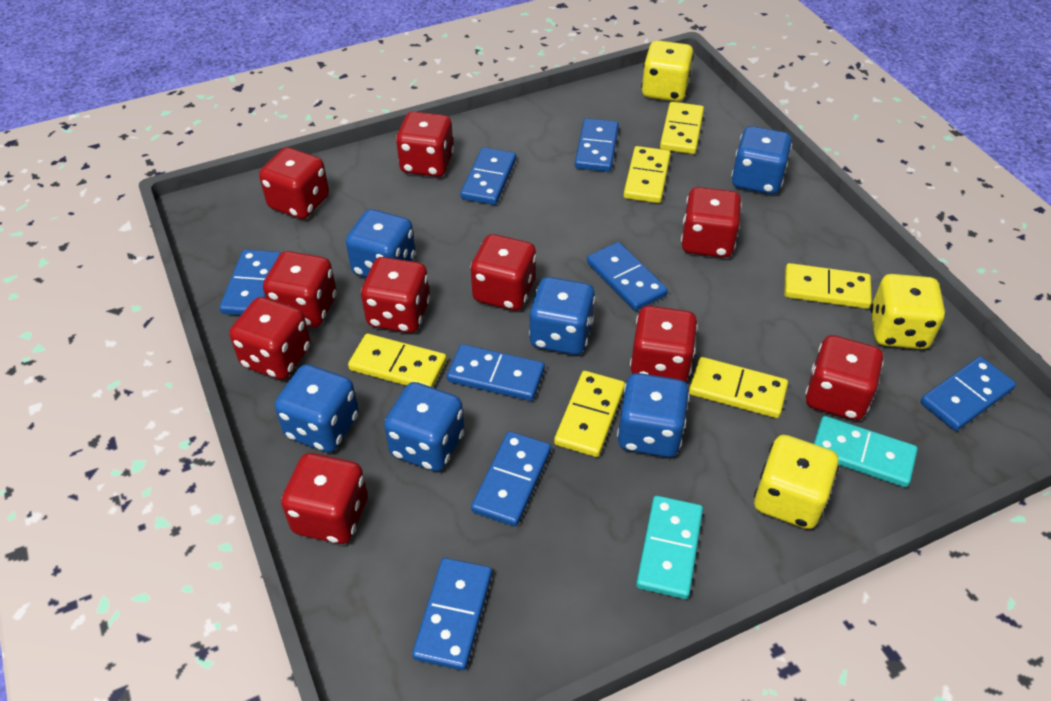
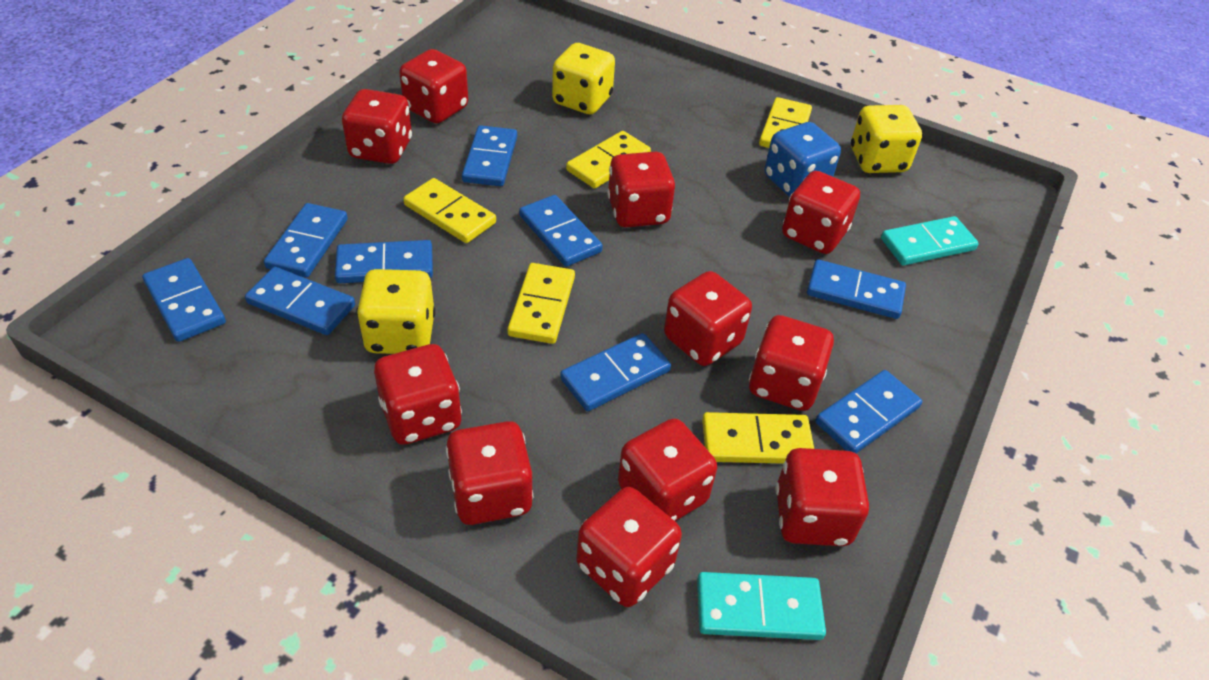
blue dice: 6 -> 1
blue domino: 8 -> 9
red dice: 10 -> 11
yellow domino: 6 -> 5

